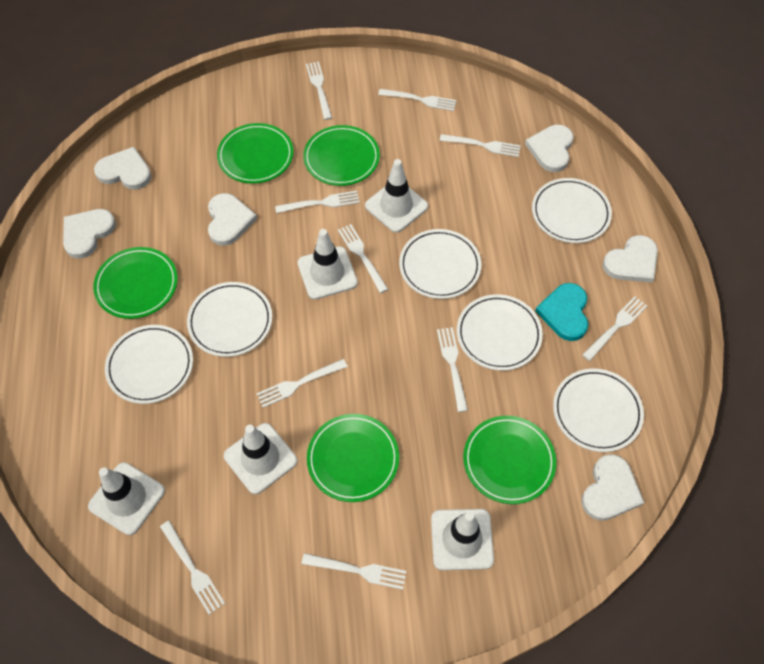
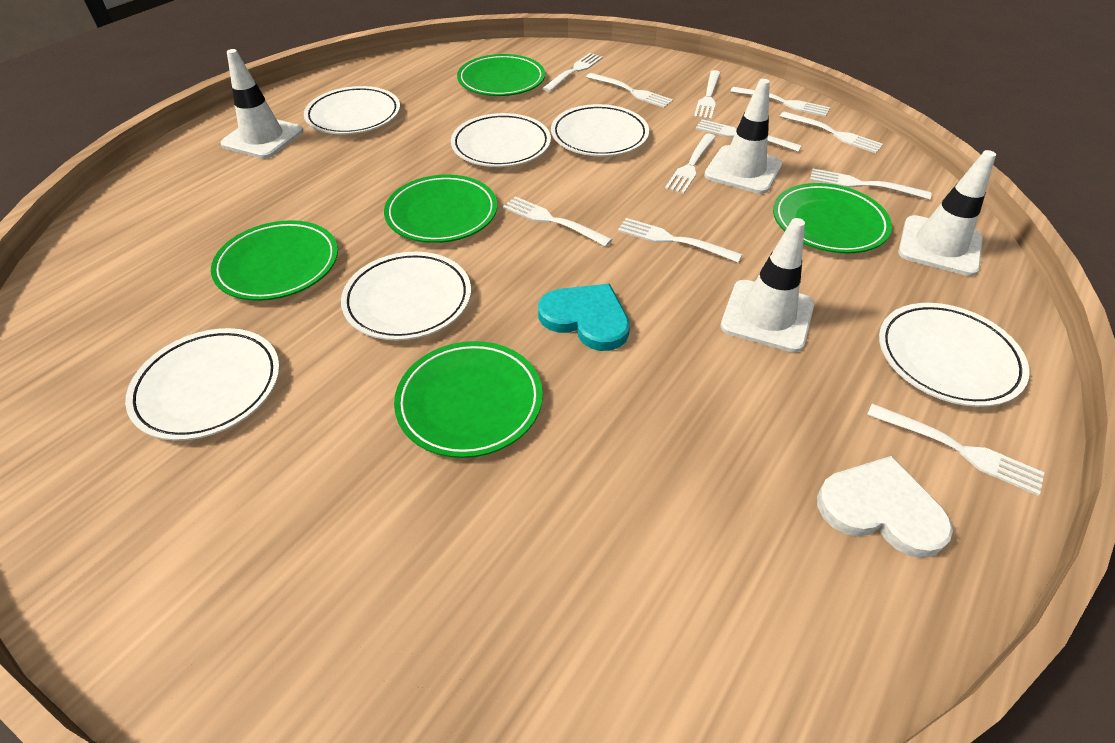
white fork: 10 -> 11
white heart: 6 -> 1
white traffic cone: 5 -> 4

